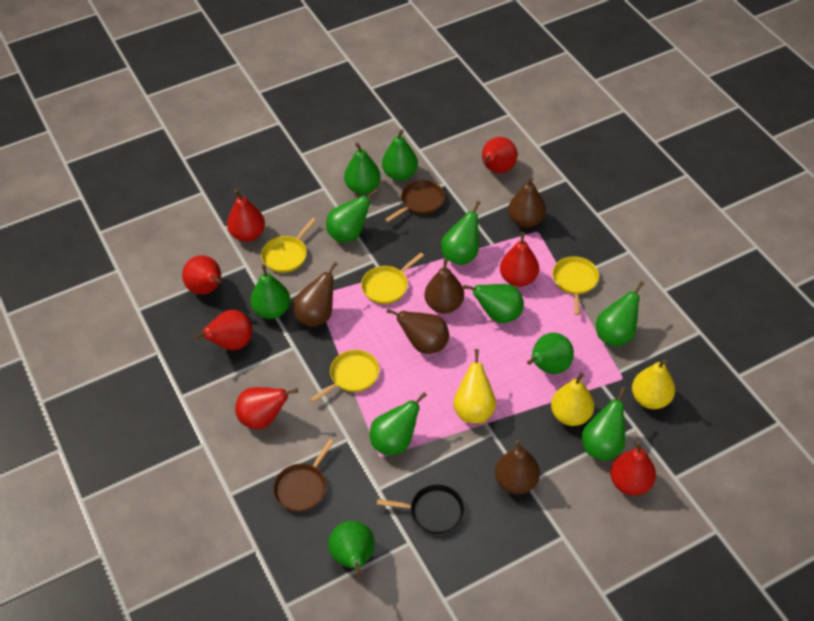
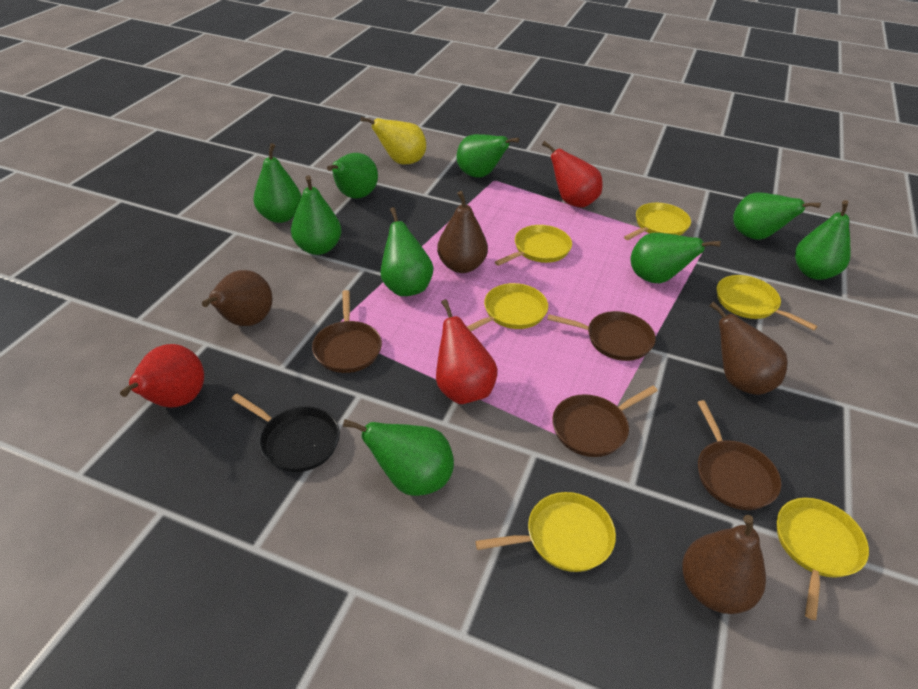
brown pan: 2 -> 4
brown pear: 5 -> 4
green pear: 11 -> 9
red pear: 7 -> 3
yellow pan: 4 -> 6
yellow pear: 3 -> 1

